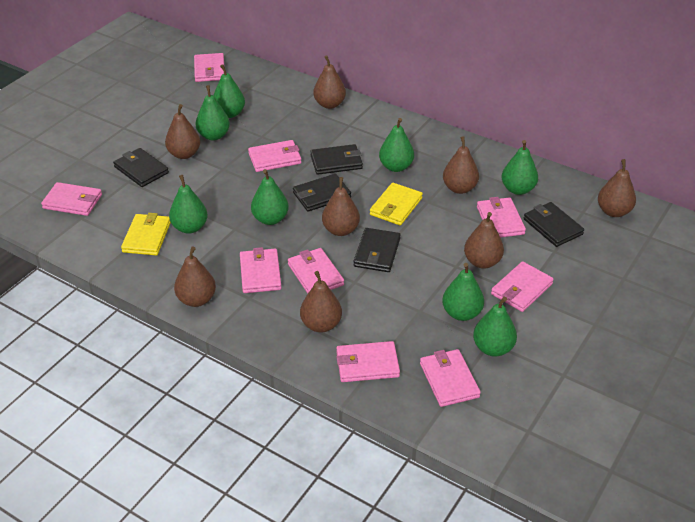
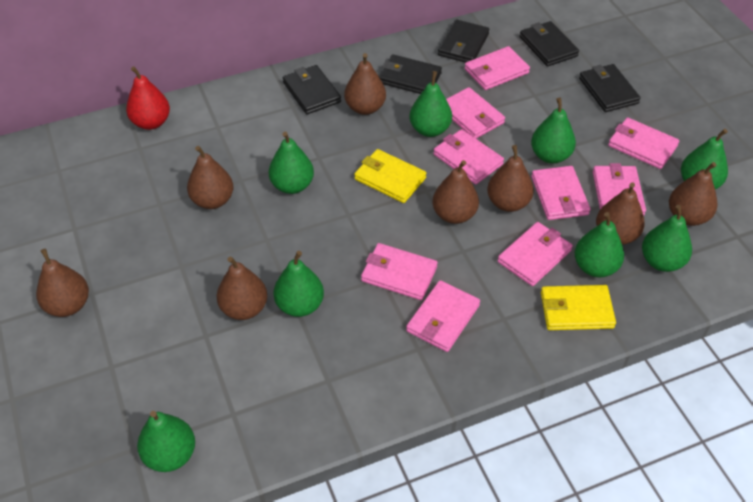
red pear: 0 -> 1

